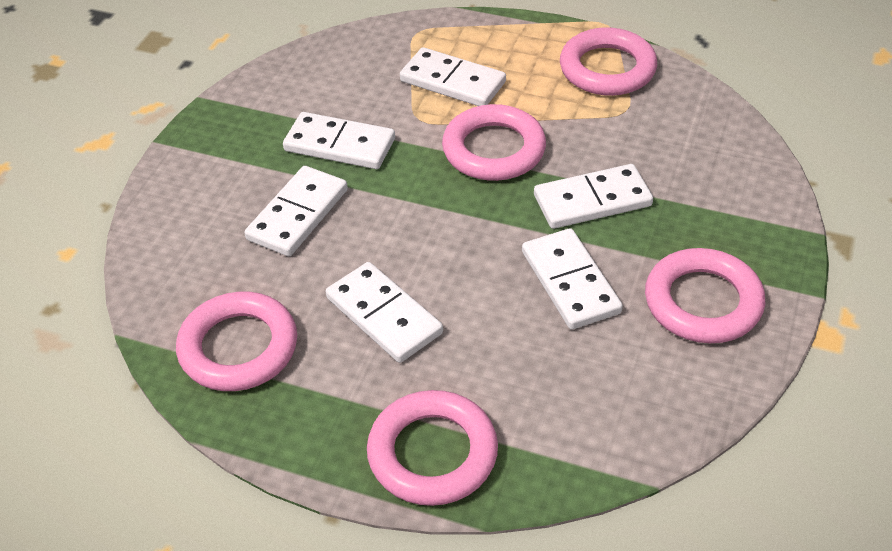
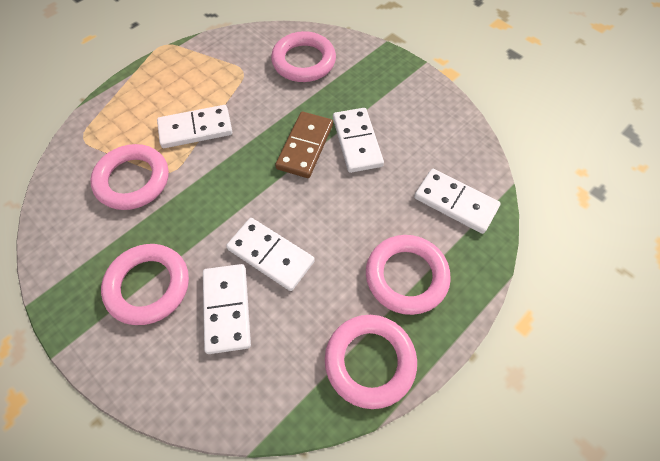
brown domino: 0 -> 1
white domino: 6 -> 5

